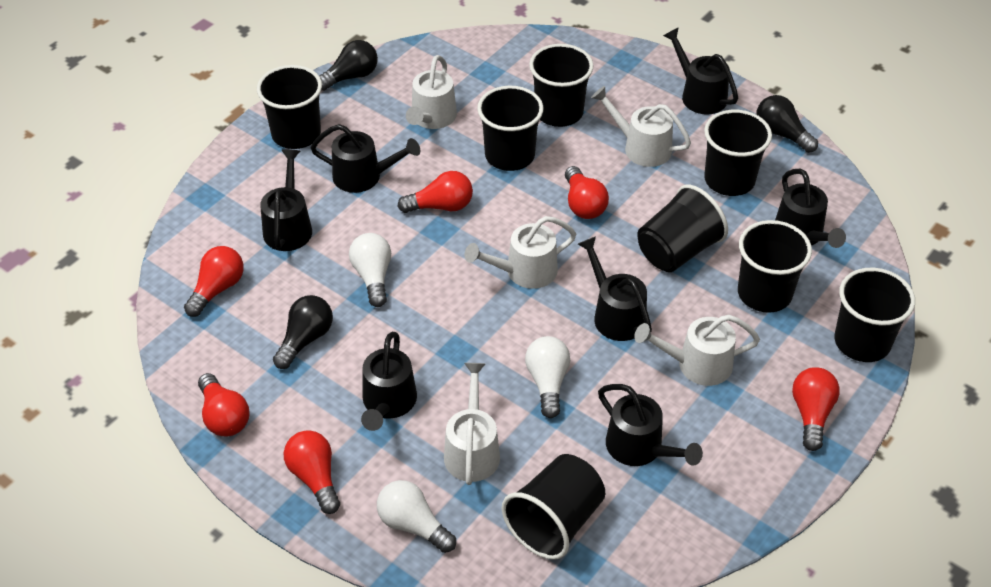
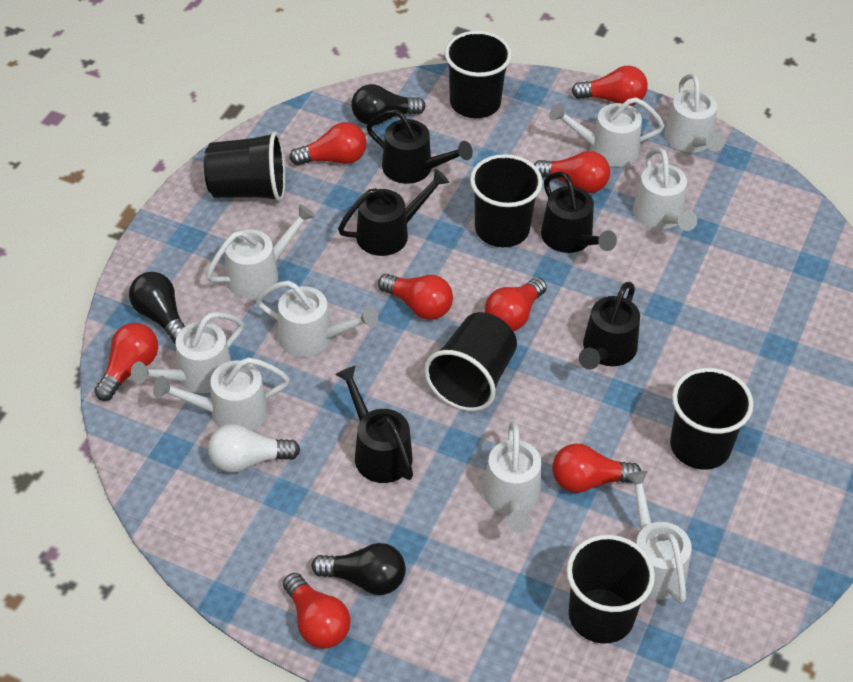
black cup: 8 -> 6
black watering can: 7 -> 5
red light bulb: 6 -> 8
white light bulb: 3 -> 1
white watering can: 5 -> 9

